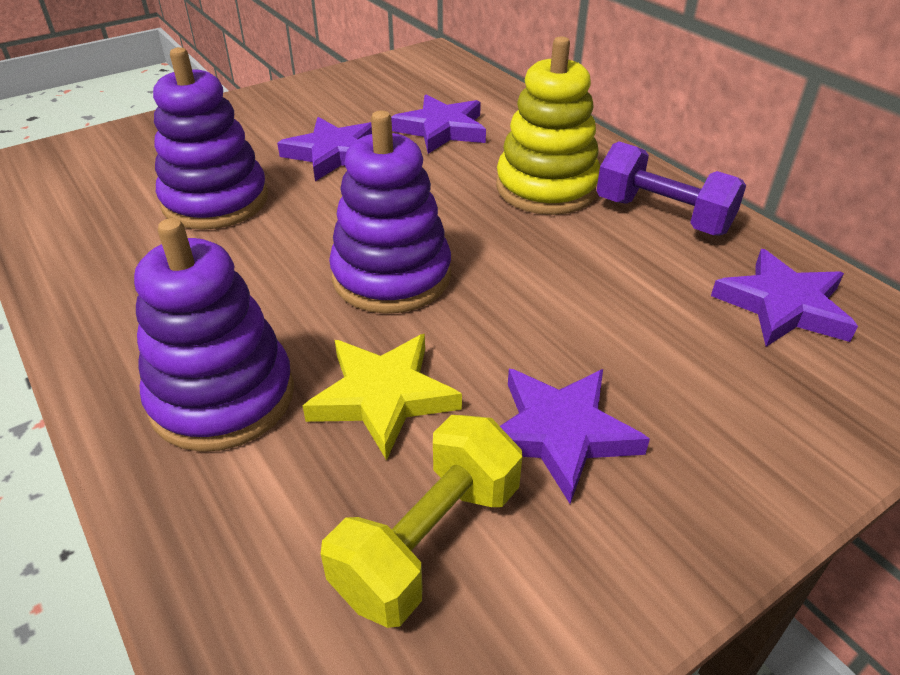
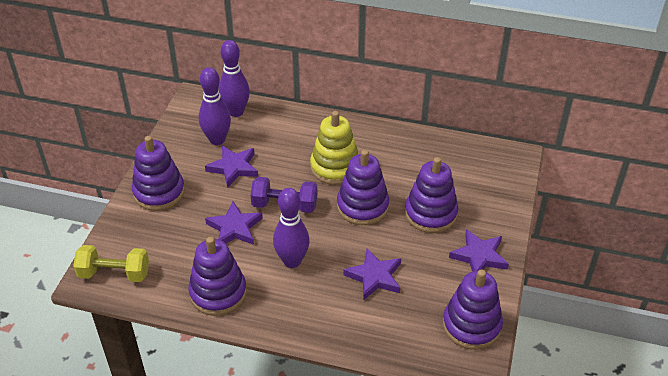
purple bowling pin: 0 -> 3
purple stacking toy: 3 -> 5
yellow star: 1 -> 0

